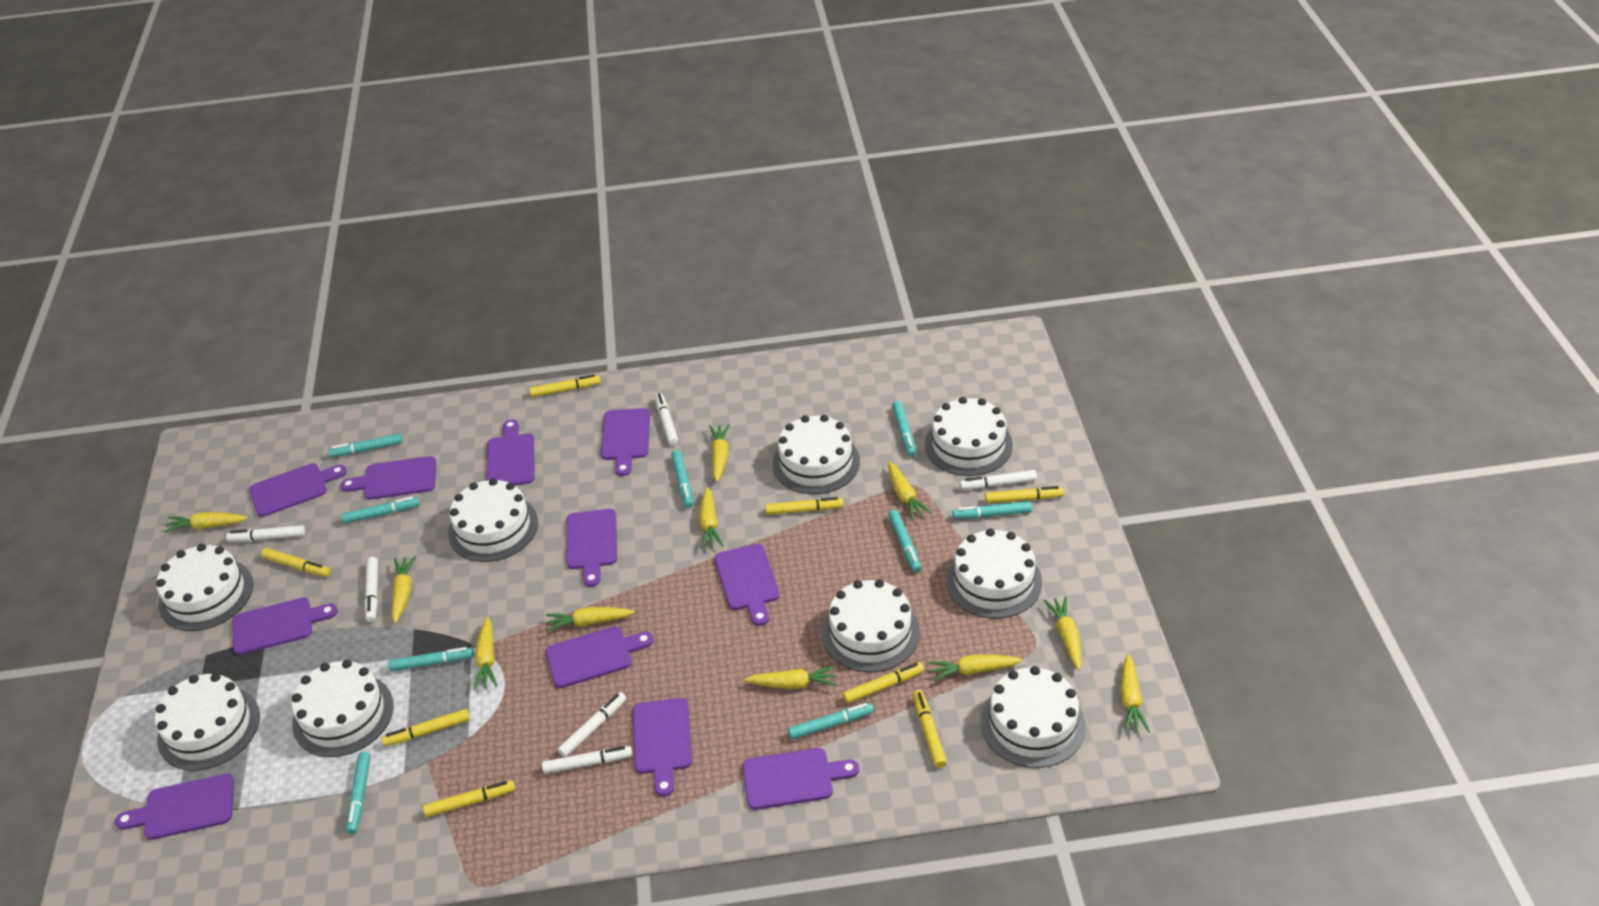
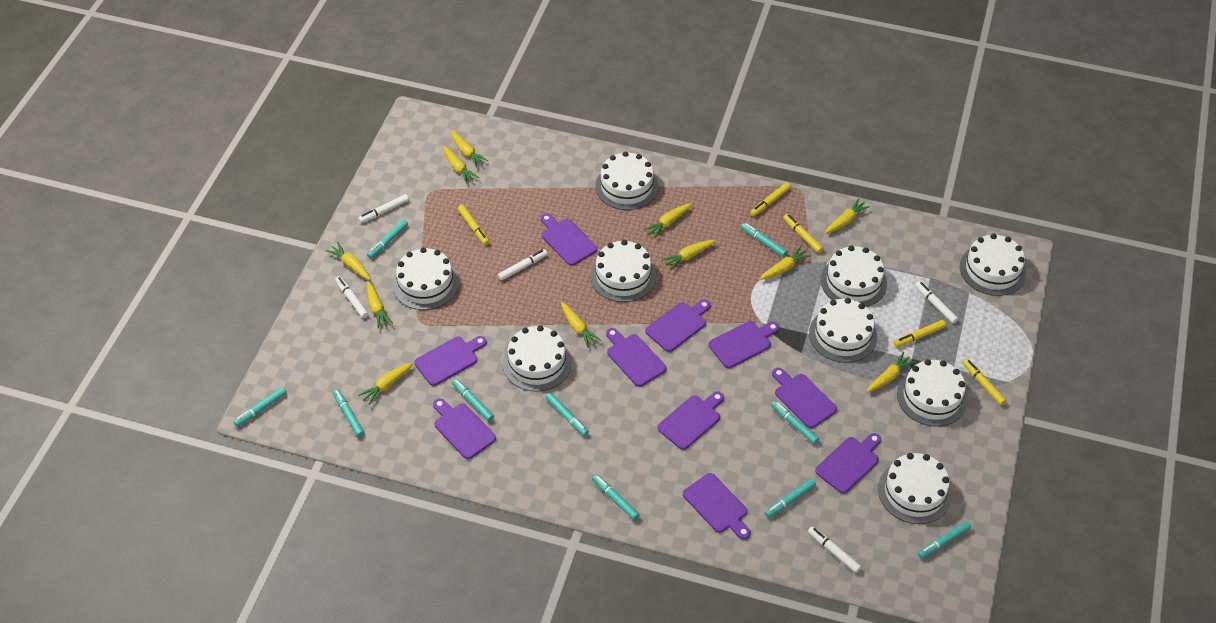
purple cutting board: 11 -> 10
turquoise marker: 9 -> 10
white marker: 6 -> 5
yellow marker: 8 -> 5

